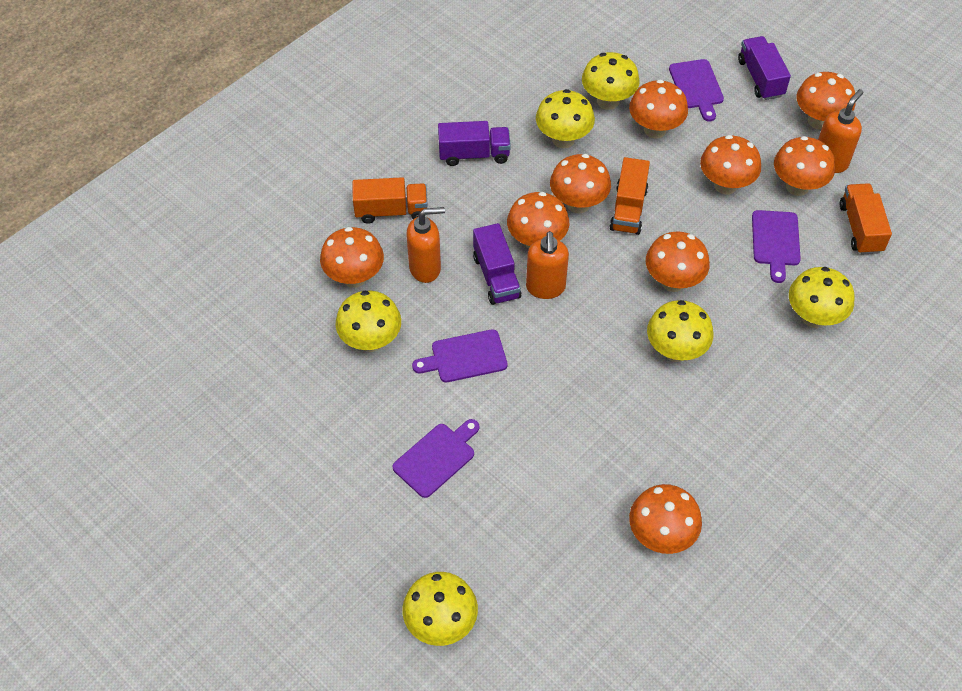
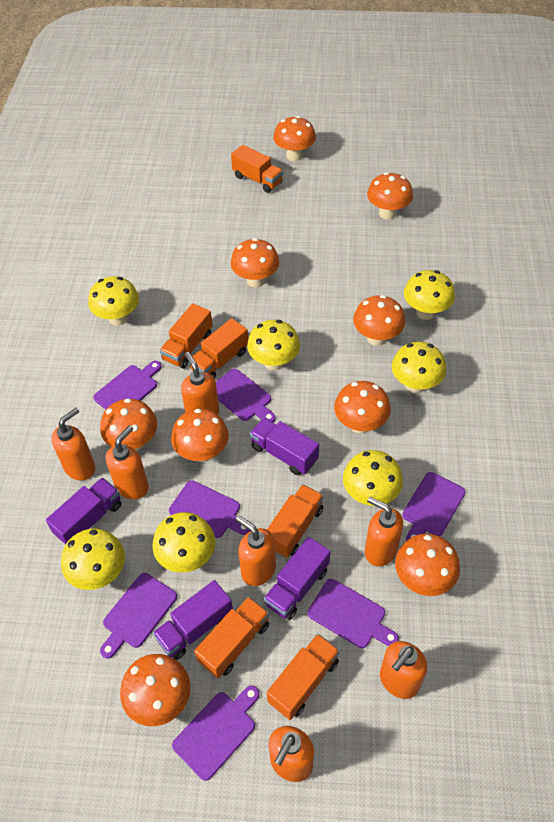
orange soap dispenser: 3 -> 7
orange truck: 3 -> 6
purple cutting board: 4 -> 7
purple truck: 3 -> 4
yellow mushroom: 6 -> 7

